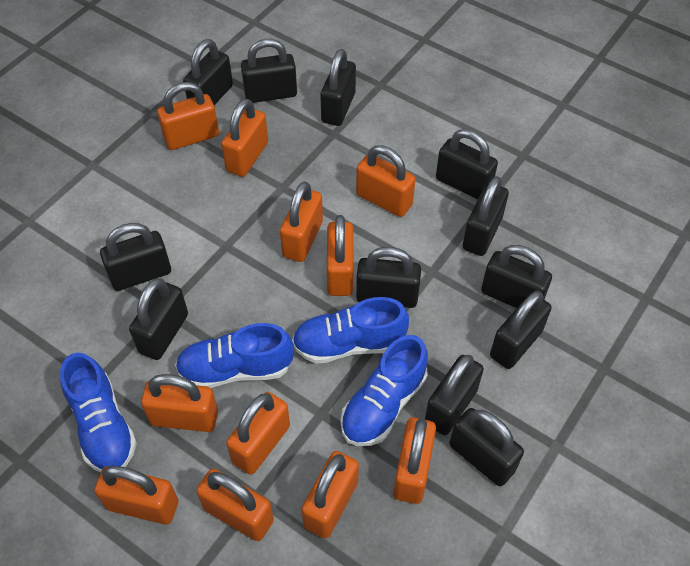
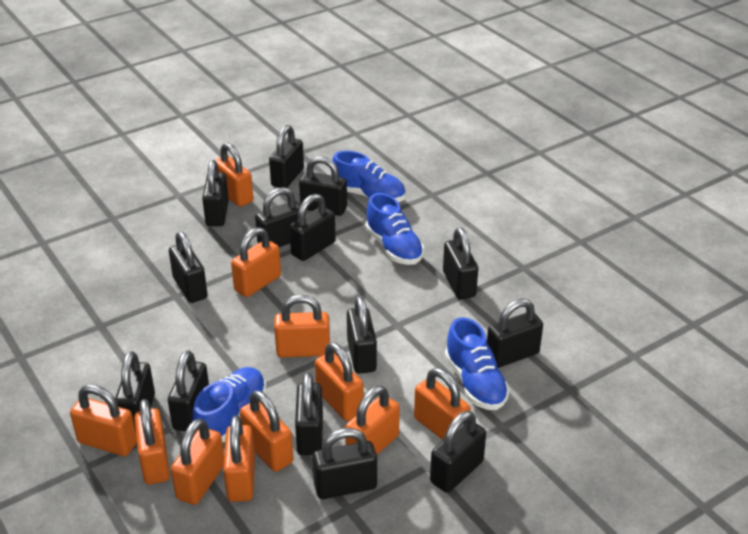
black padlock: 12 -> 14

